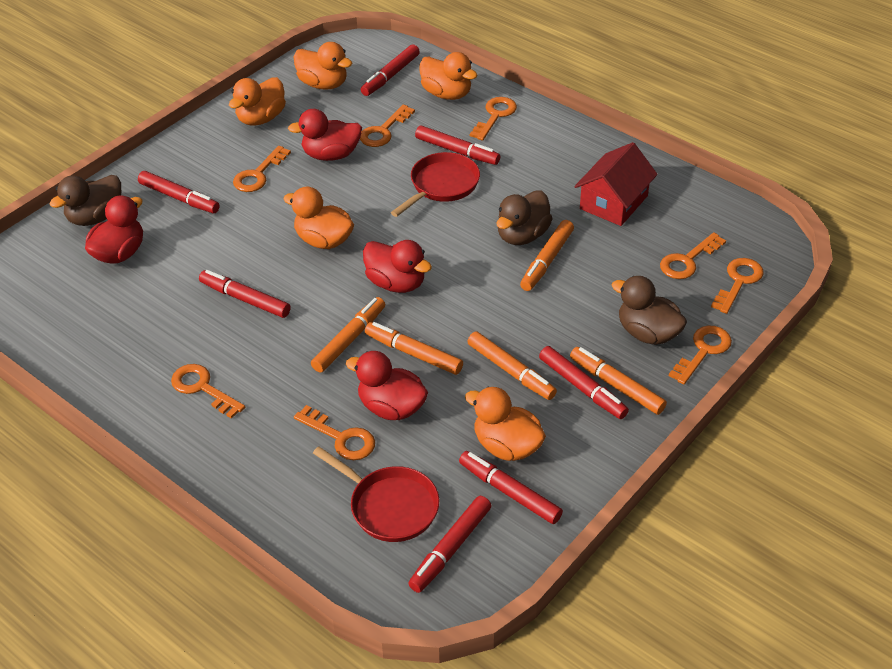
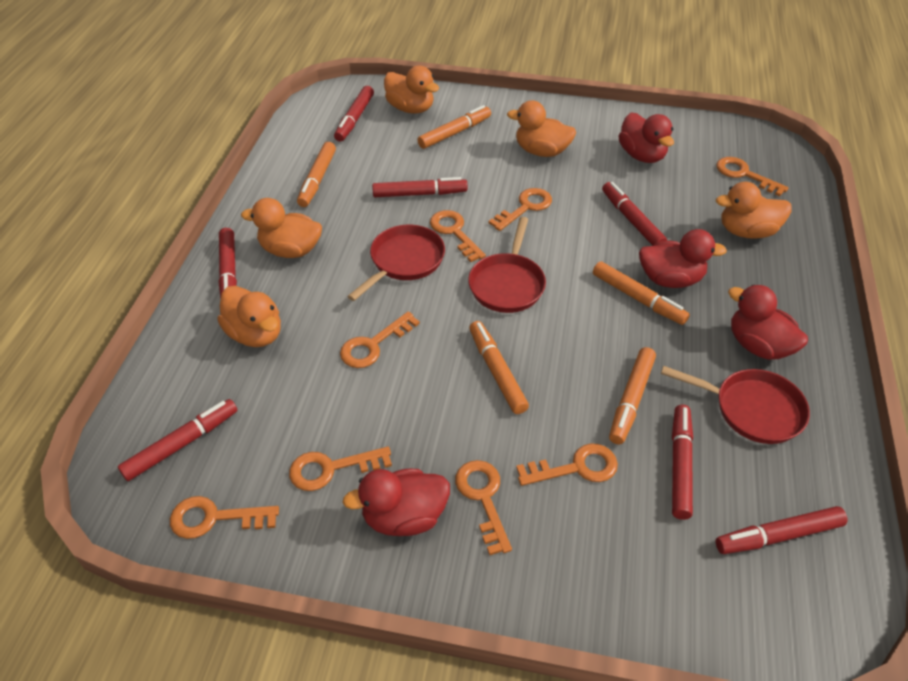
brown duck: 3 -> 0
red house: 1 -> 0
red pan: 2 -> 3

